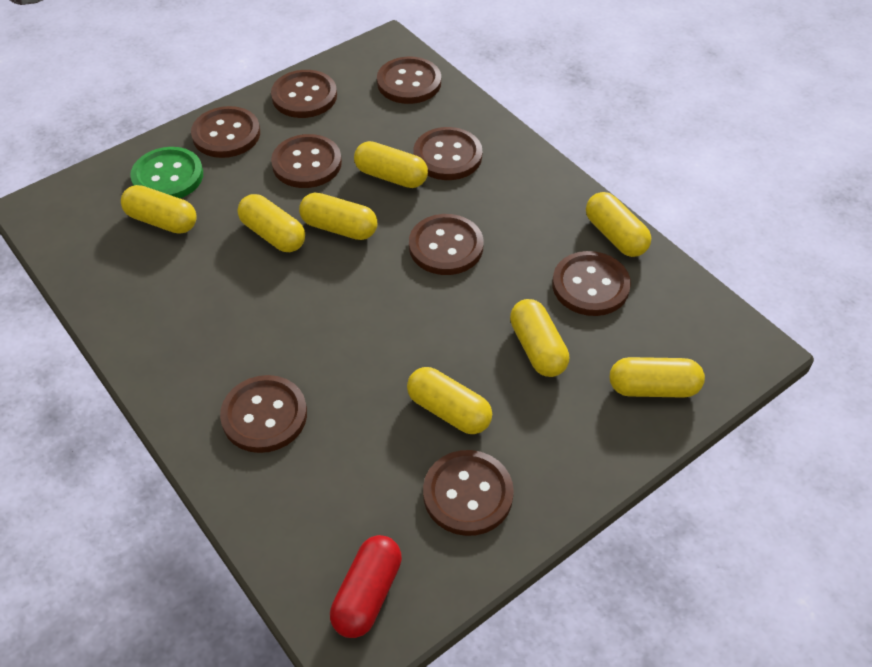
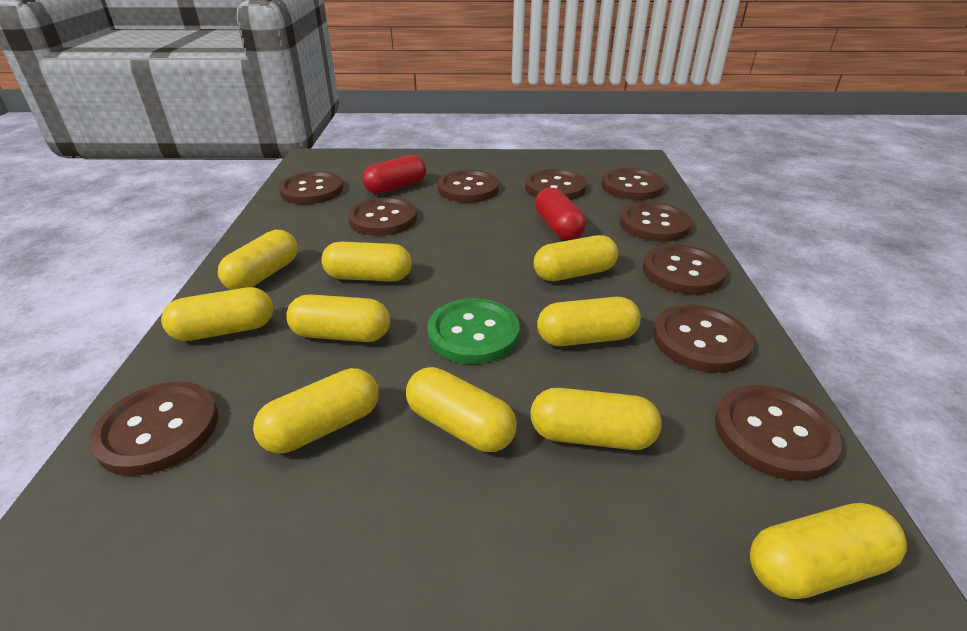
brown button: 9 -> 10
red capsule: 1 -> 2
yellow capsule: 8 -> 10

